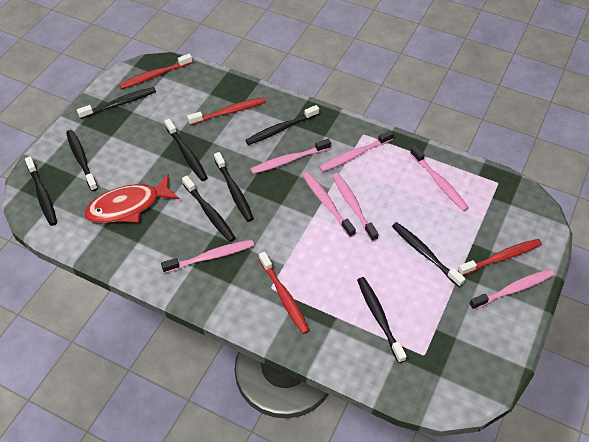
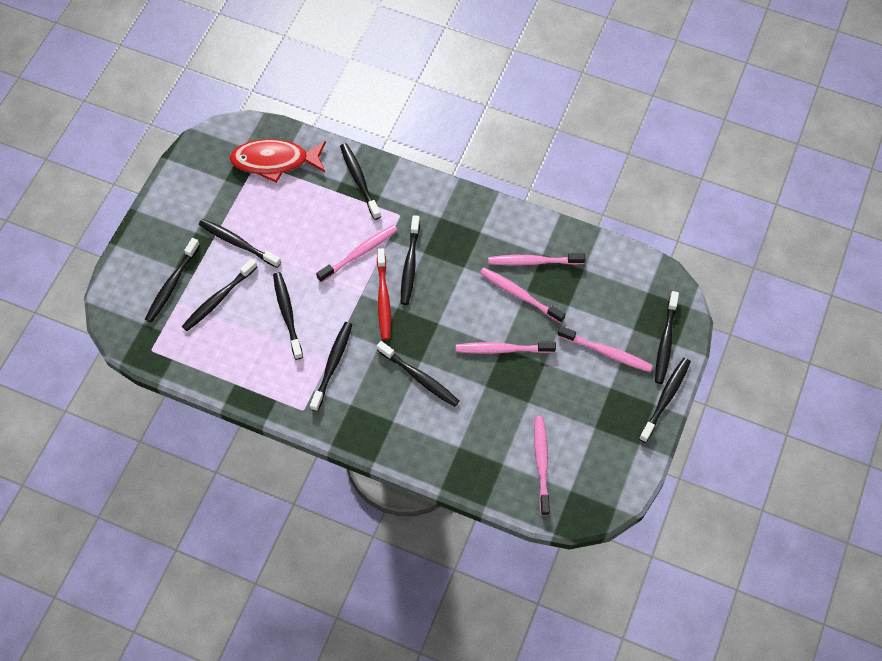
black toothbrush: 9 -> 10
pink toothbrush: 7 -> 6
red toothbrush: 4 -> 1

